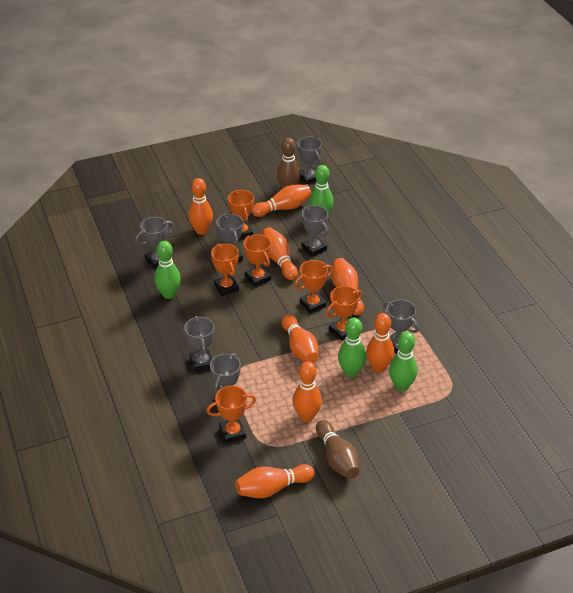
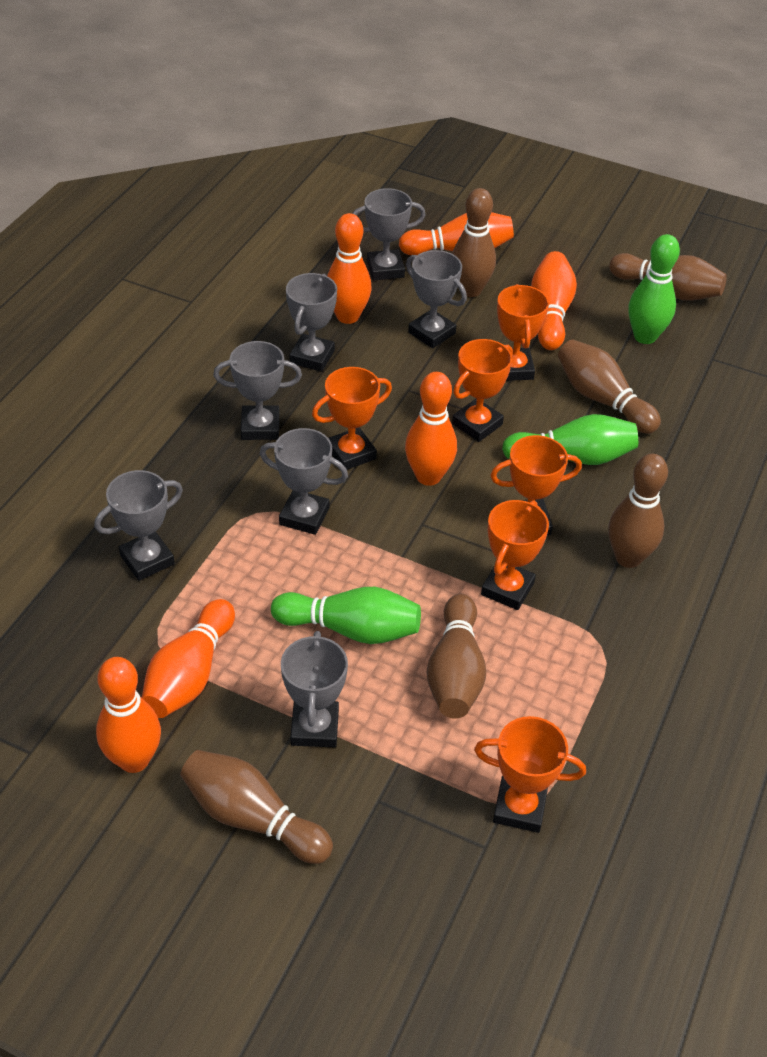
brown bowling pin: 2 -> 6
green bowling pin: 4 -> 3
orange bowling pin: 8 -> 6

